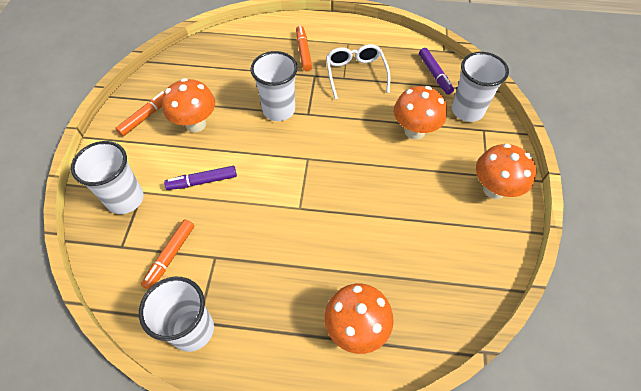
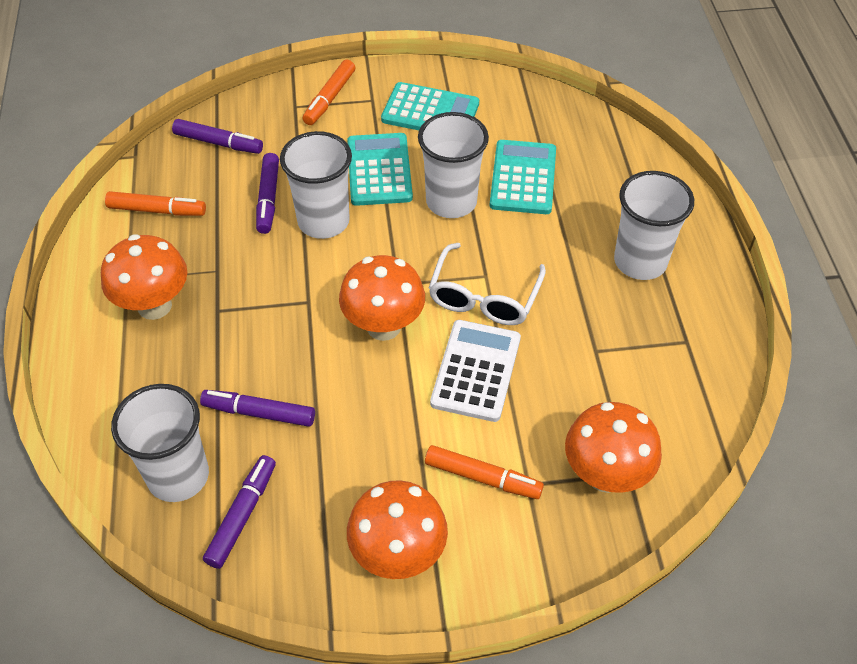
purple marker: 2 -> 4
turquoise calculator: 0 -> 3
white calculator: 0 -> 1

